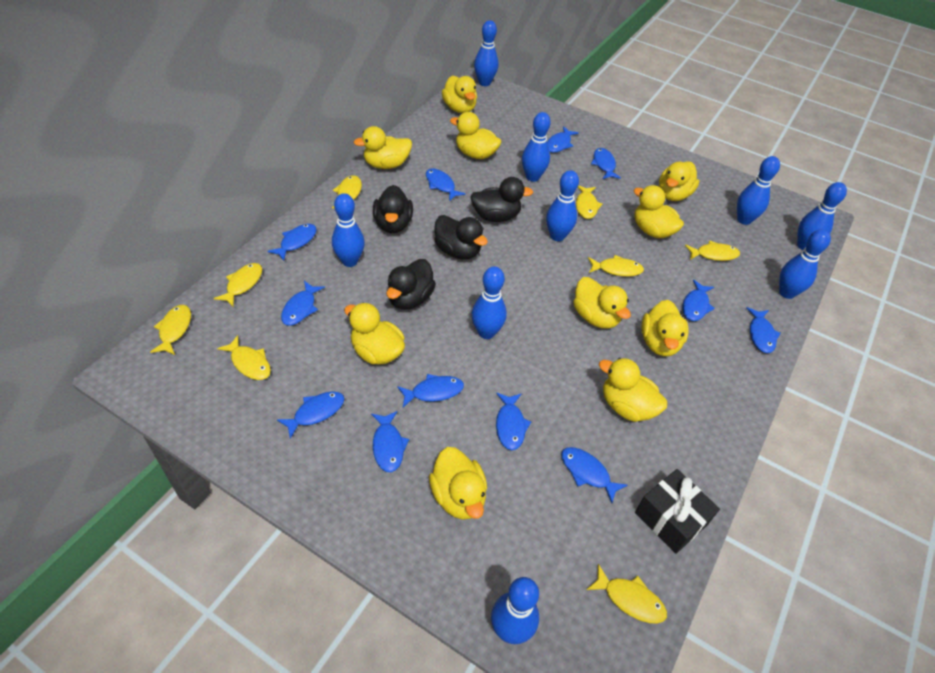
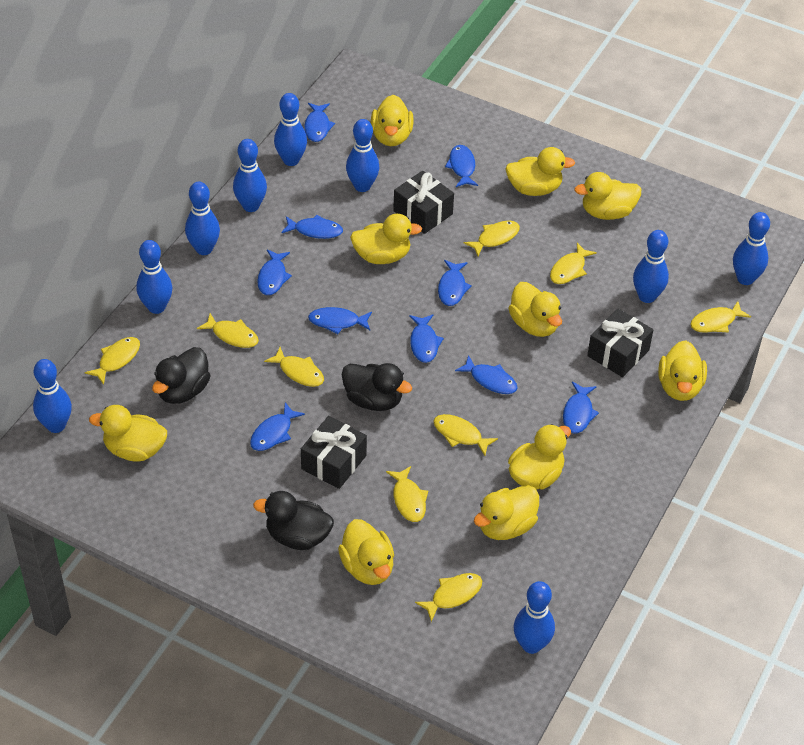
black duck: 4 -> 3
black gift: 1 -> 3
blue fish: 12 -> 10
yellow fish: 8 -> 9

